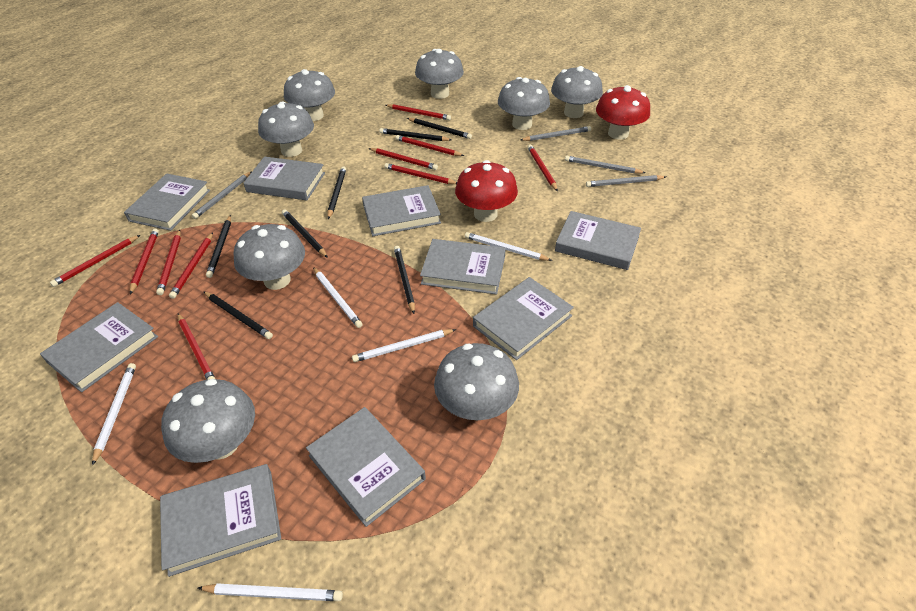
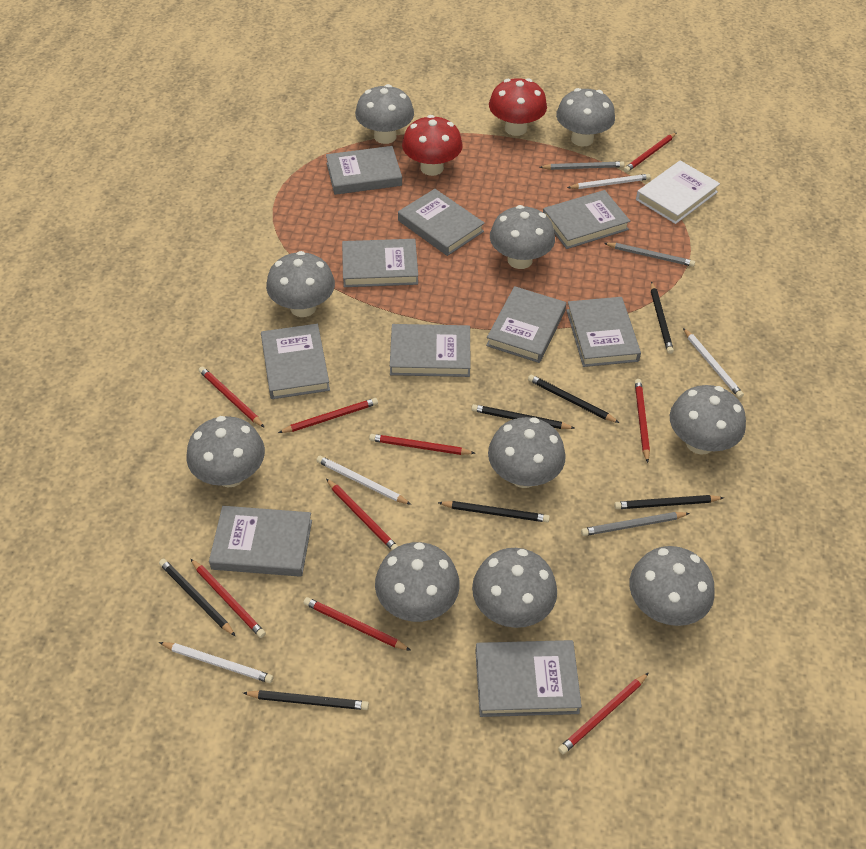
grey book: 9 -> 10
grey mushroom: 8 -> 10
grey pencil: 4 -> 3
red pencil: 10 -> 9
white book: 0 -> 1
white pencil: 5 -> 4

